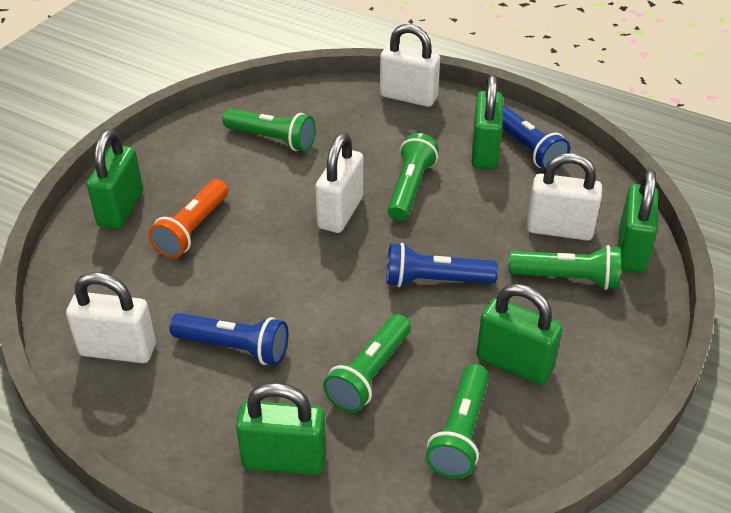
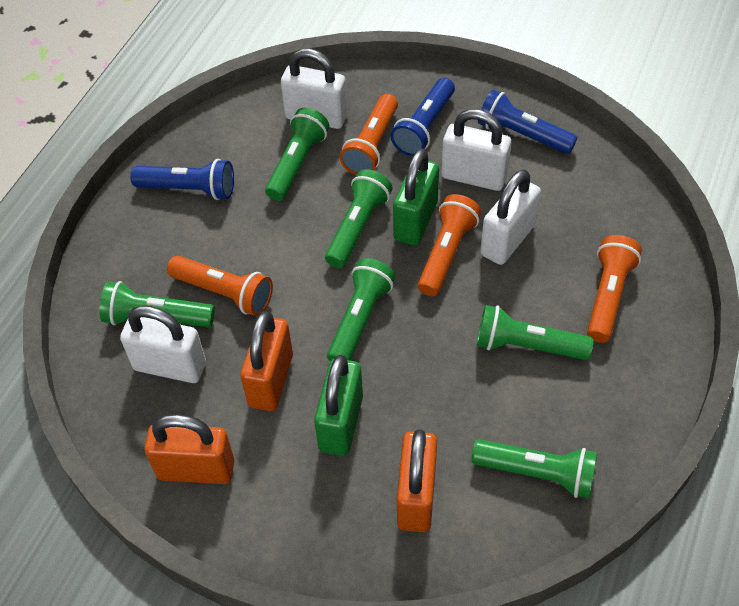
green flashlight: 5 -> 6
green padlock: 5 -> 2
orange flashlight: 1 -> 4
orange padlock: 0 -> 3

